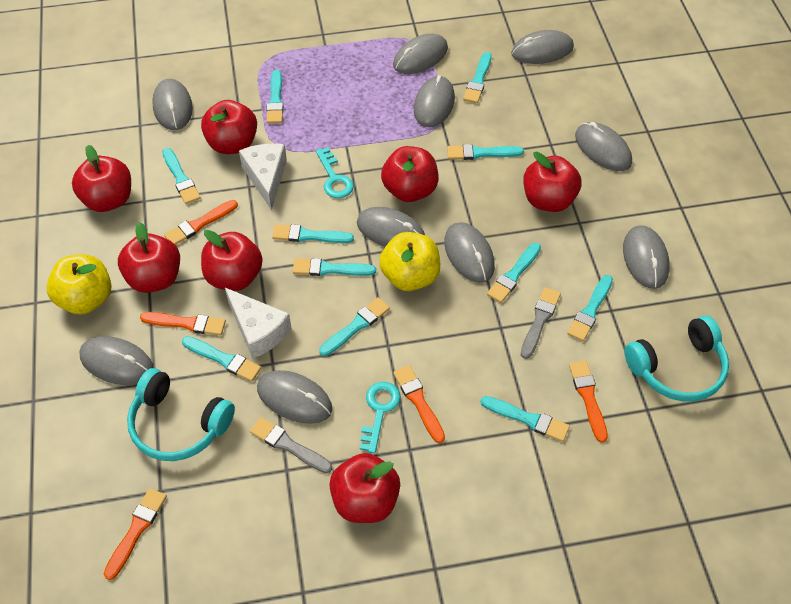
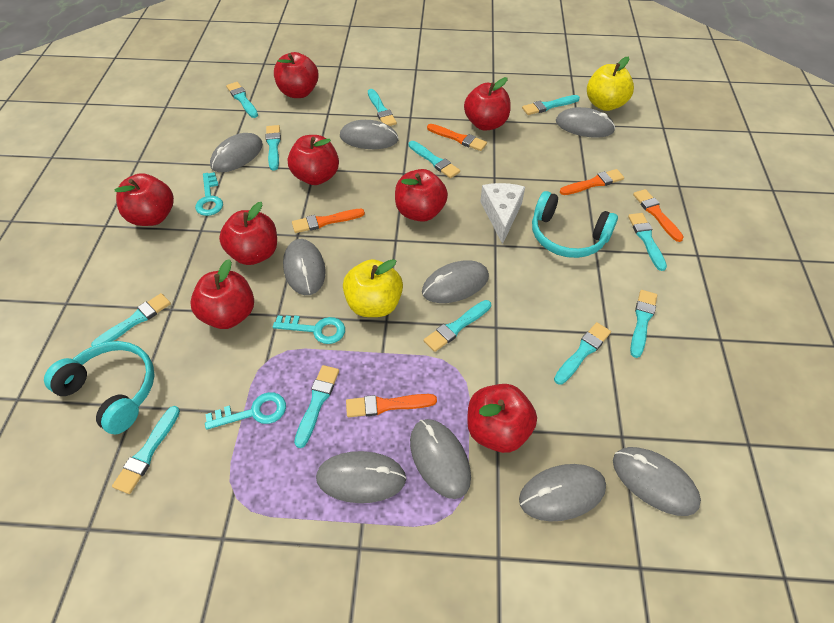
grey brush: 2 -> 0
grey mouse: 10 -> 9
red apple: 7 -> 8
turquoise brush: 11 -> 12
turquoise key: 2 -> 3
white cheese: 2 -> 1

